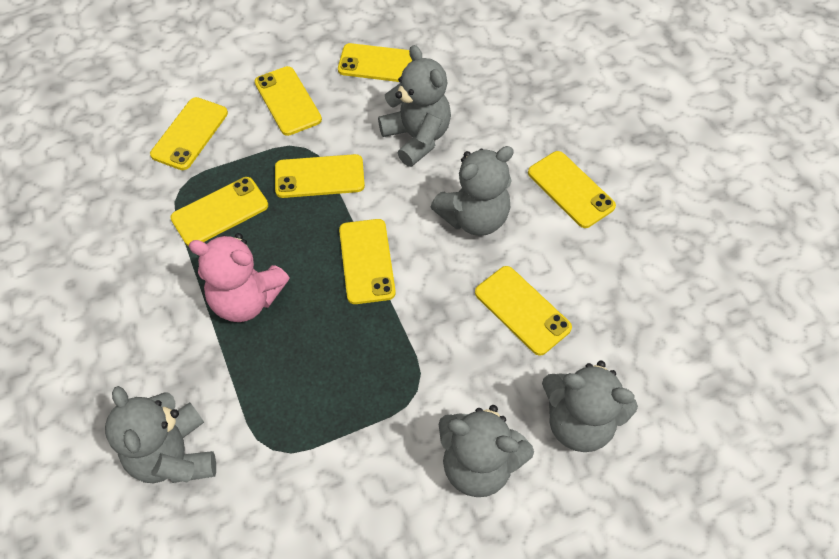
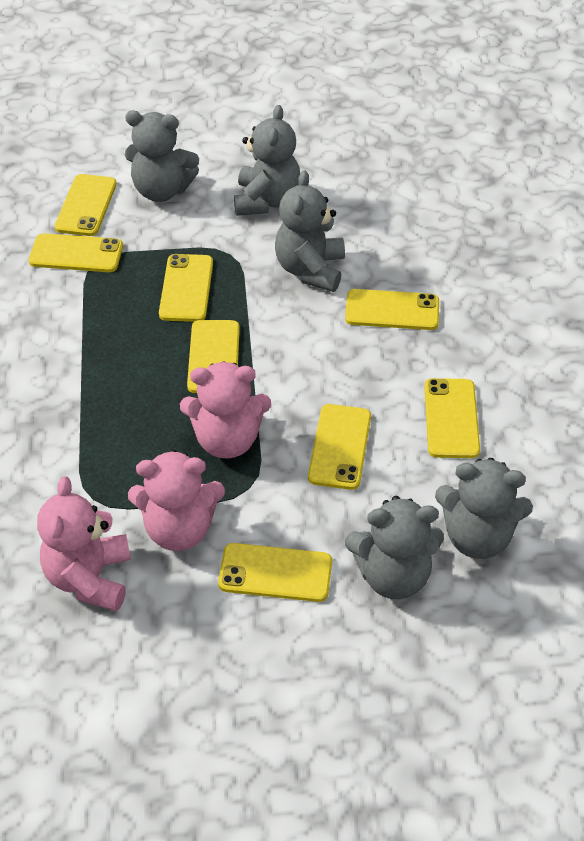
pink teddy bear: 1 -> 3

